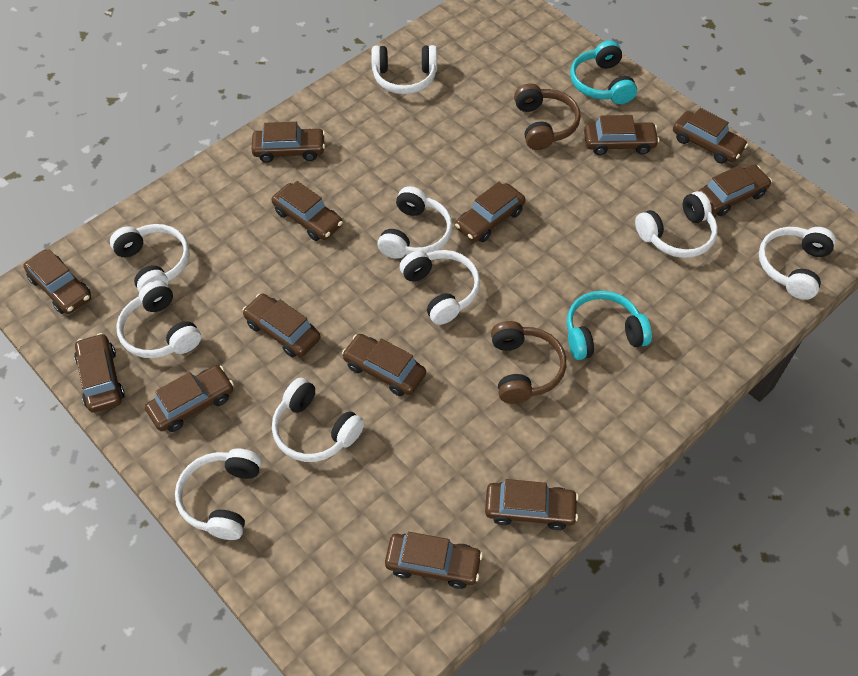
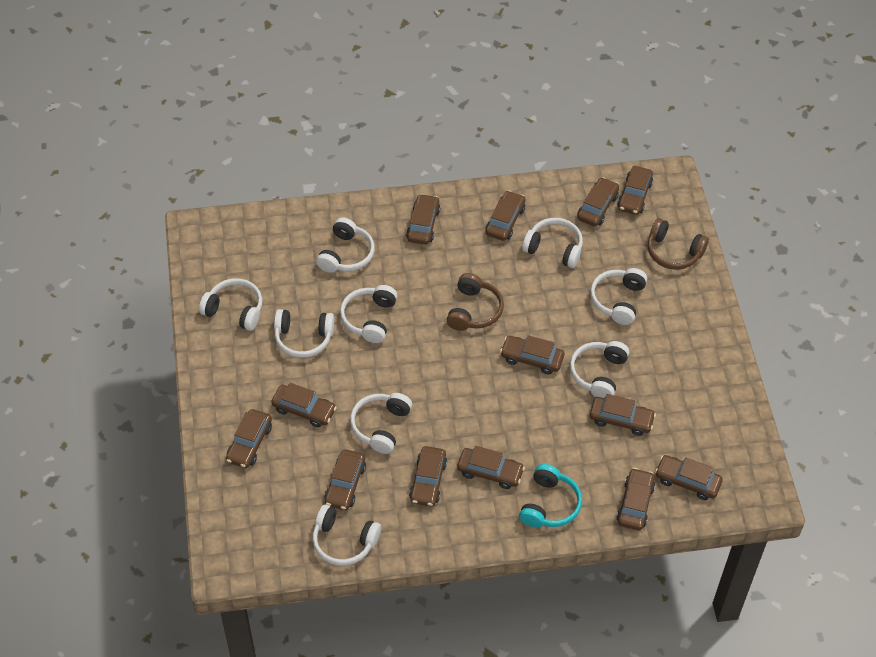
turquoise headphones: 2 -> 1

